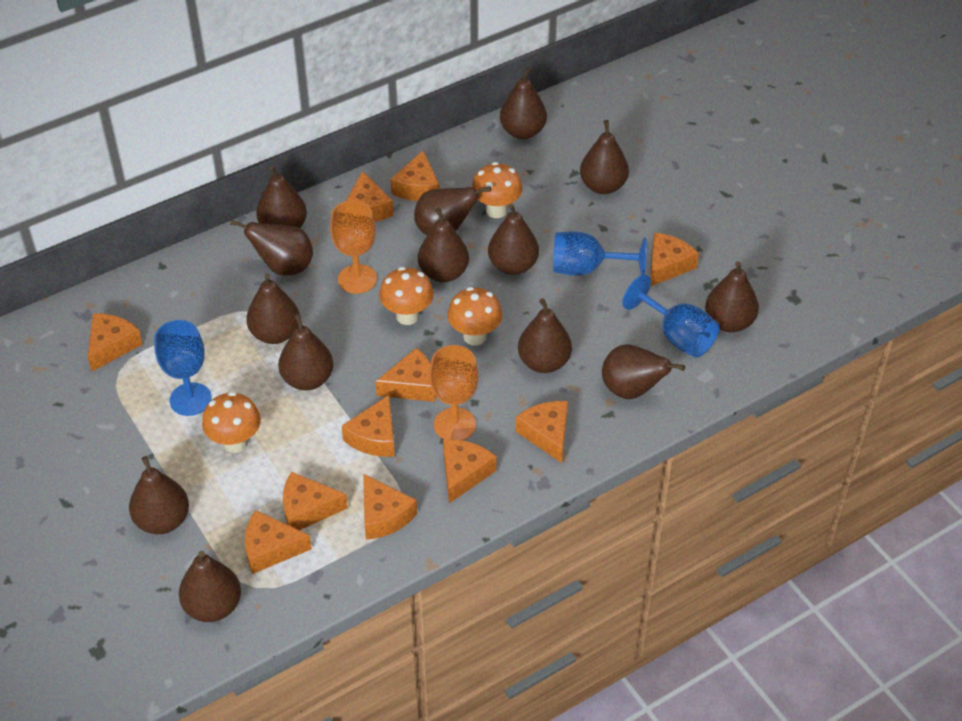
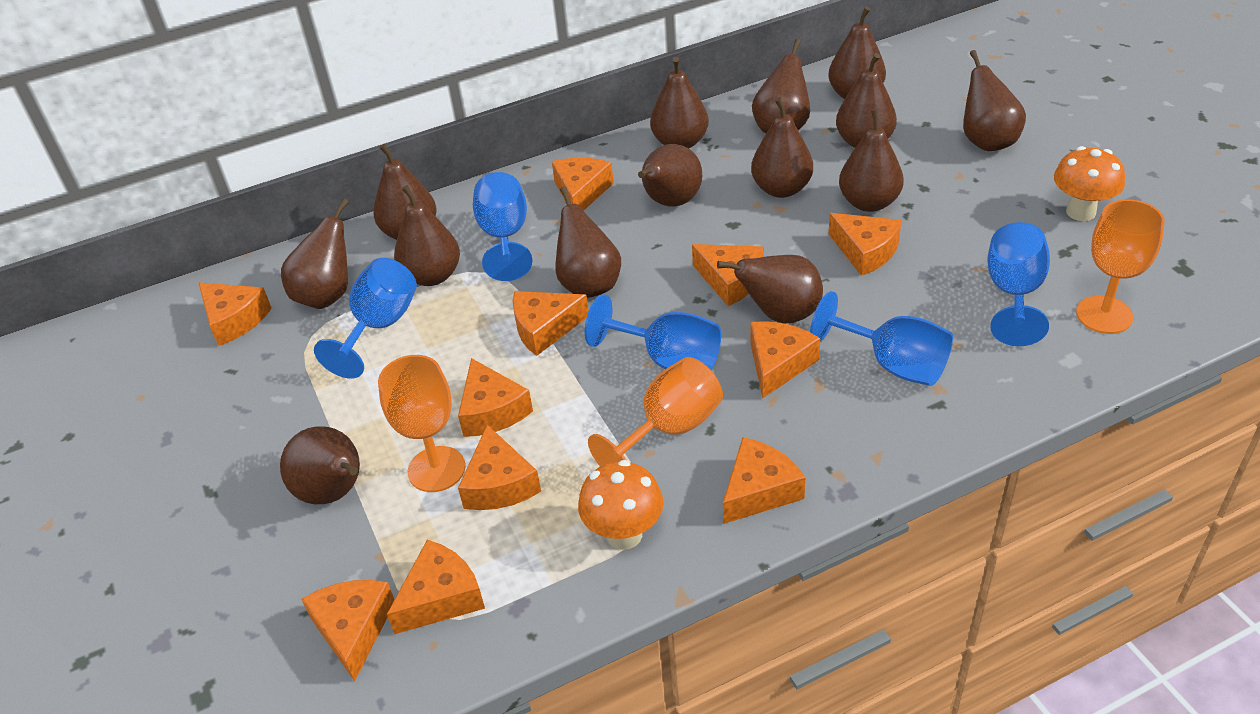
blue goblet: 3 -> 5
orange goblet: 2 -> 3
orange mushroom: 4 -> 2

